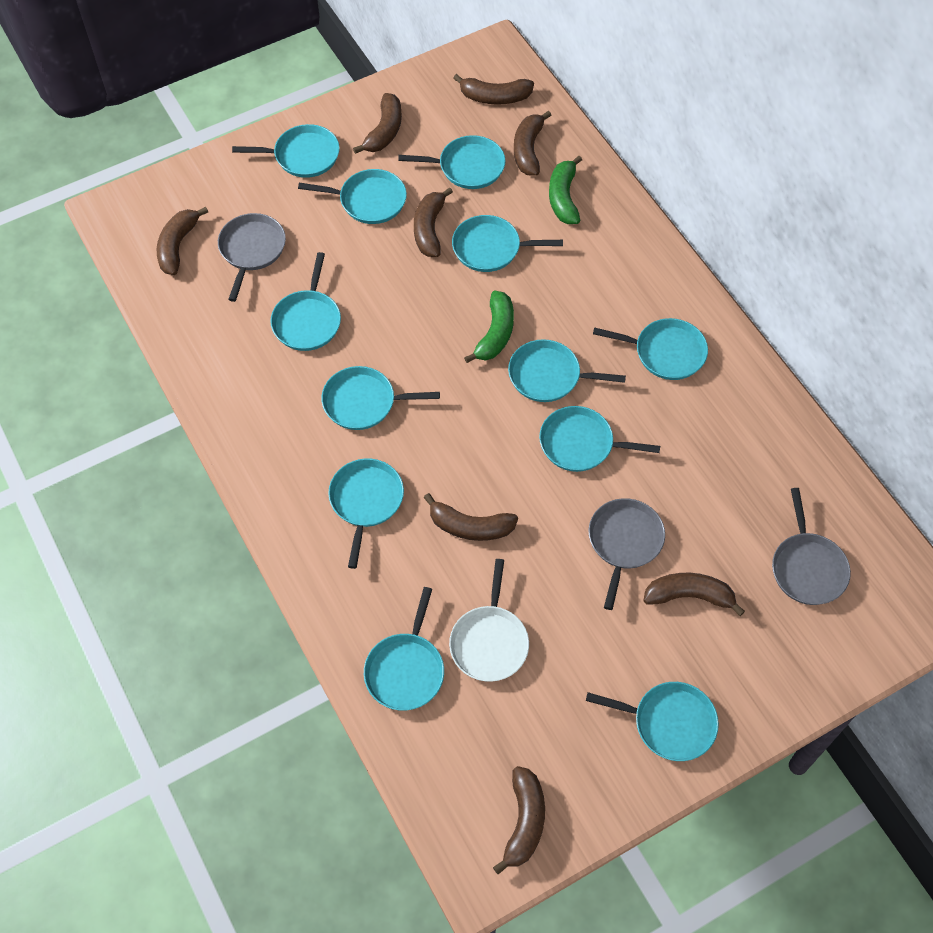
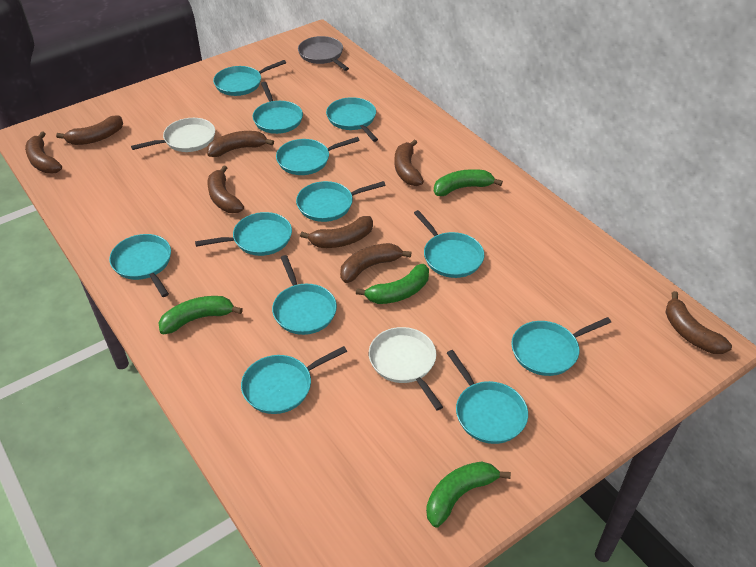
green banana: 2 -> 4
grey pan: 3 -> 1
white pan: 1 -> 2

